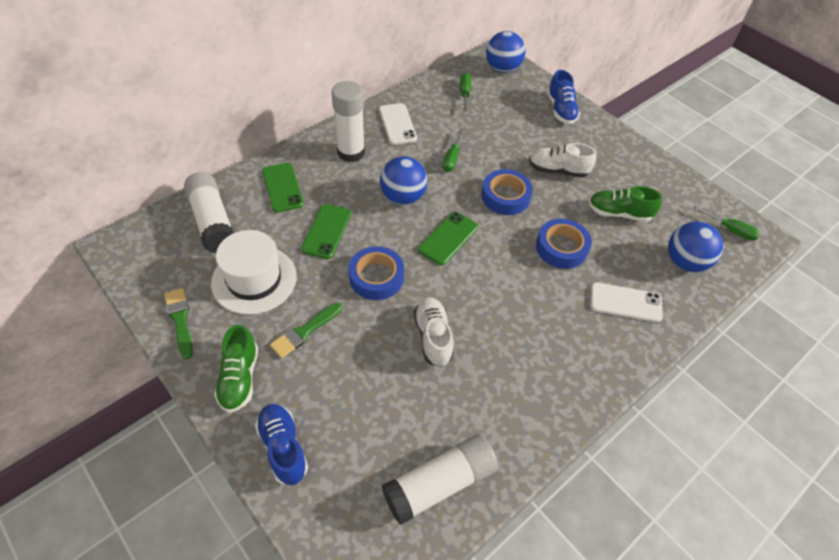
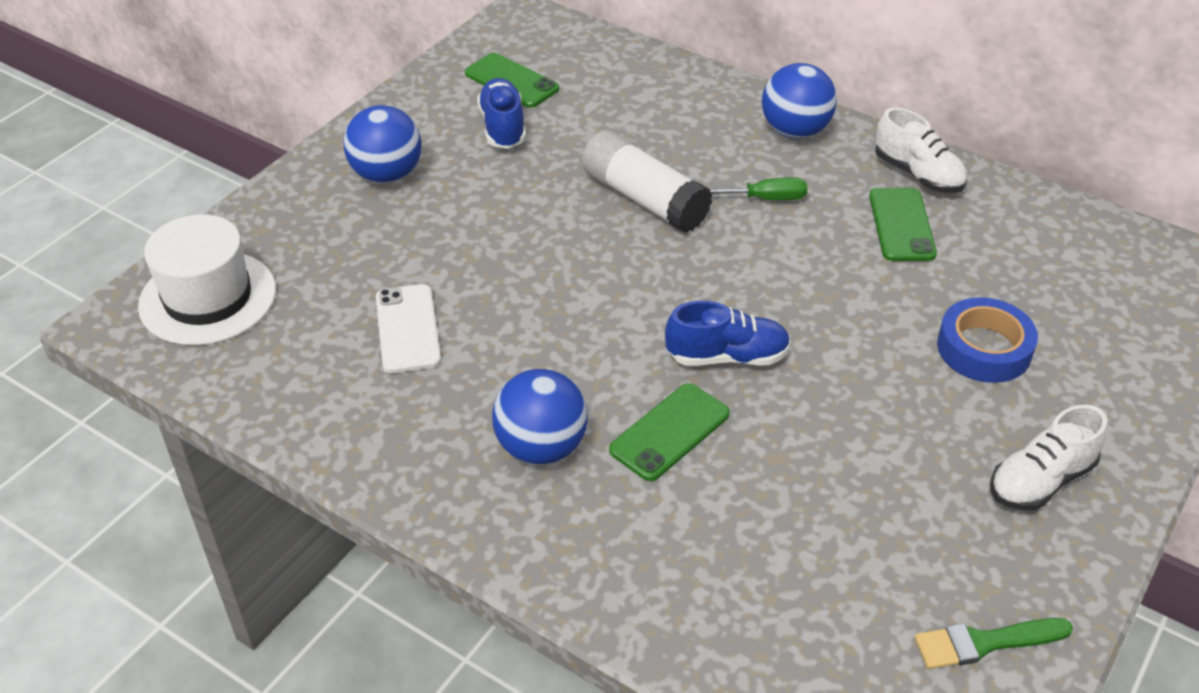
blue tape: 3 -> 1
green brush: 2 -> 1
green screwdriver: 3 -> 1
green shoe: 2 -> 0
white glue stick: 3 -> 1
white phone: 2 -> 1

